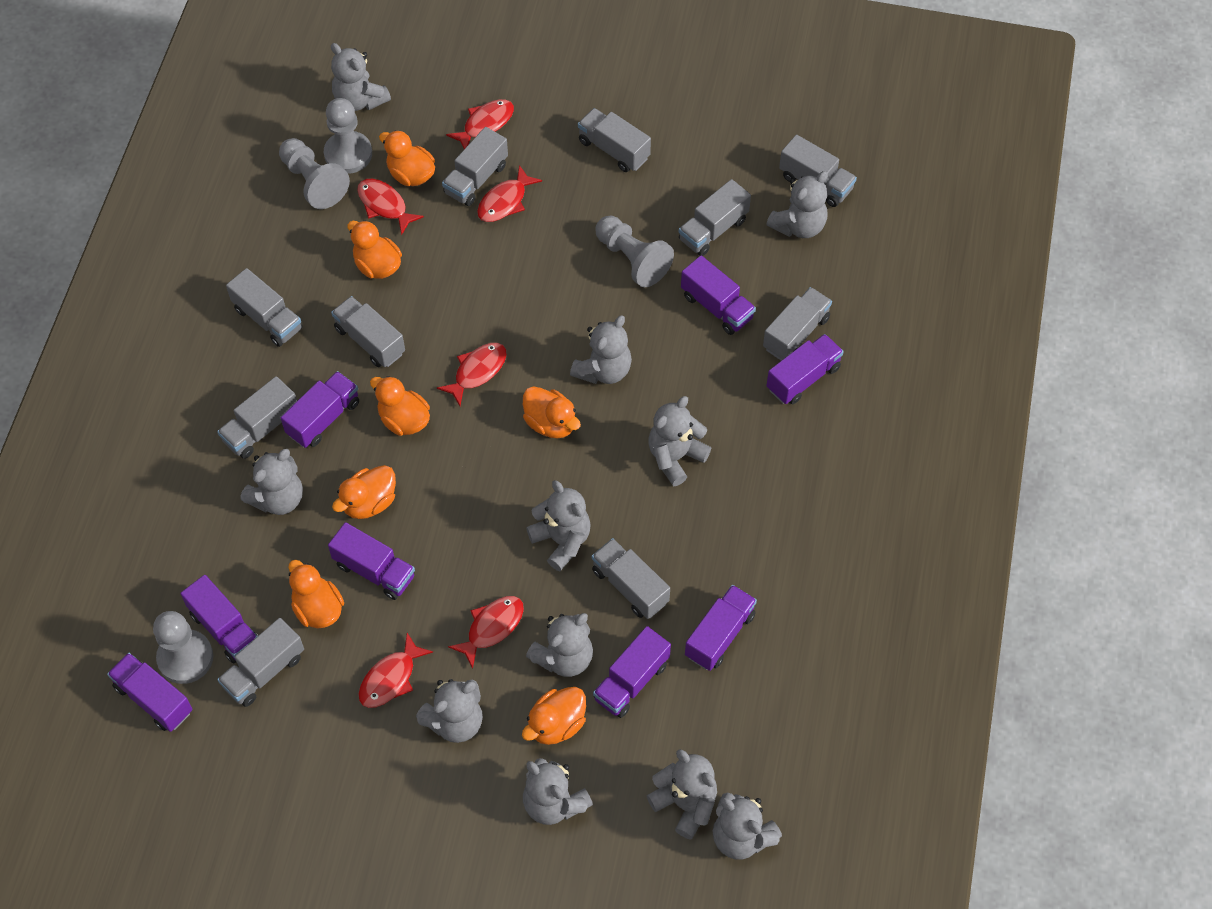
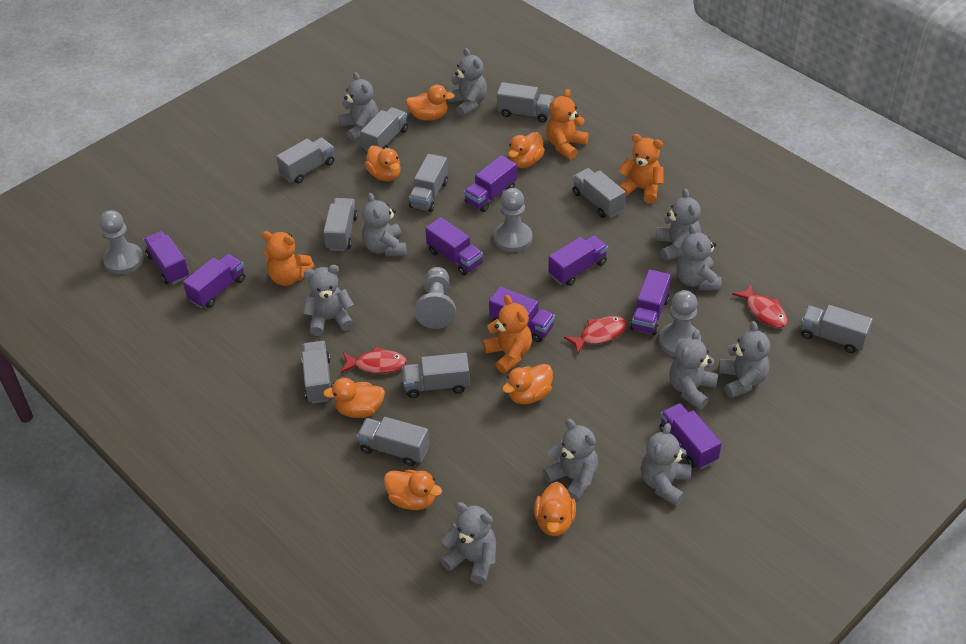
orange teddy bear: 0 -> 4
red fish: 6 -> 3

